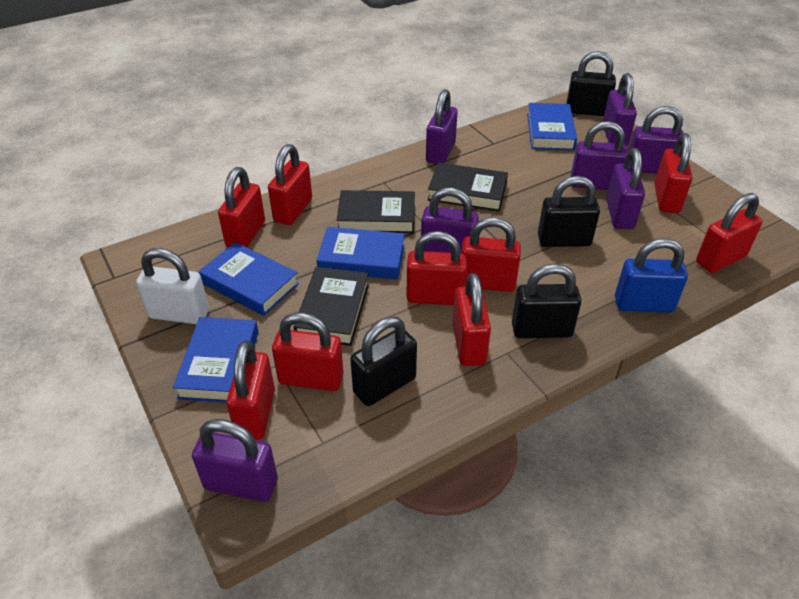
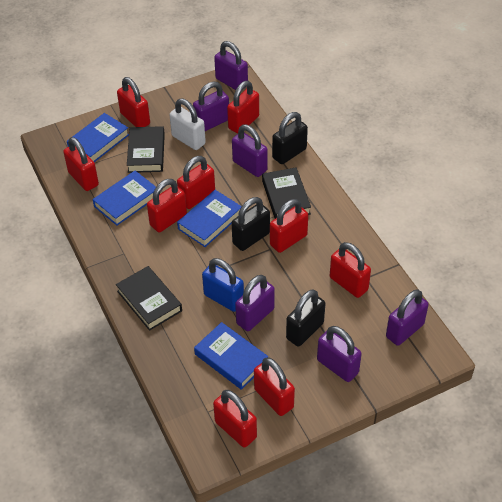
black padlock: 4 -> 3
purple padlock: 7 -> 6

